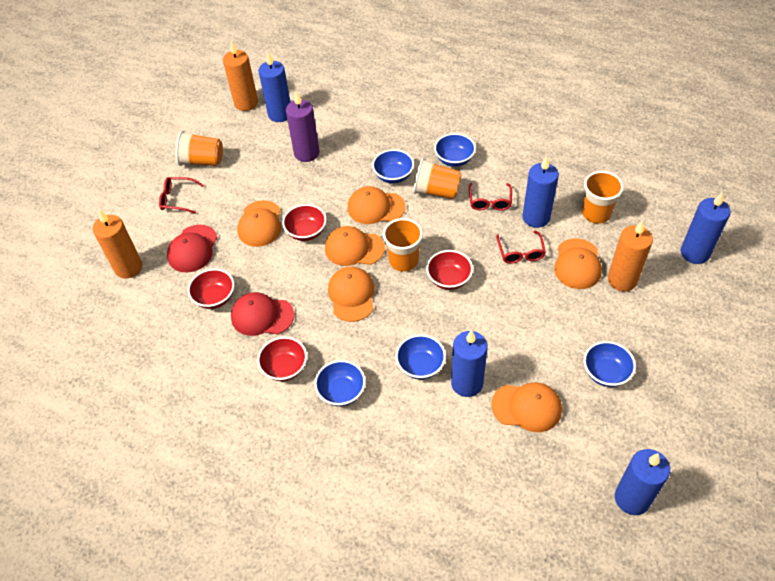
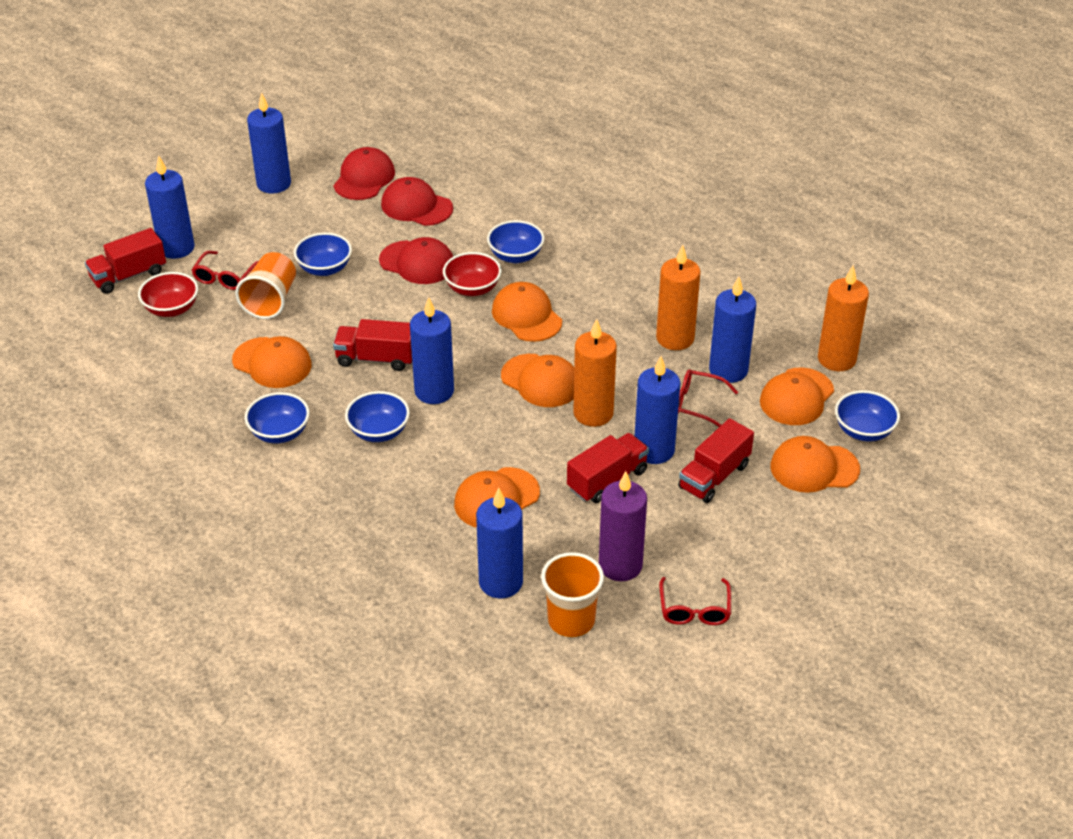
blue candle: 5 -> 6
orange cup: 4 -> 2
red bowl: 4 -> 2
red cap: 2 -> 3
red truck: 0 -> 4

